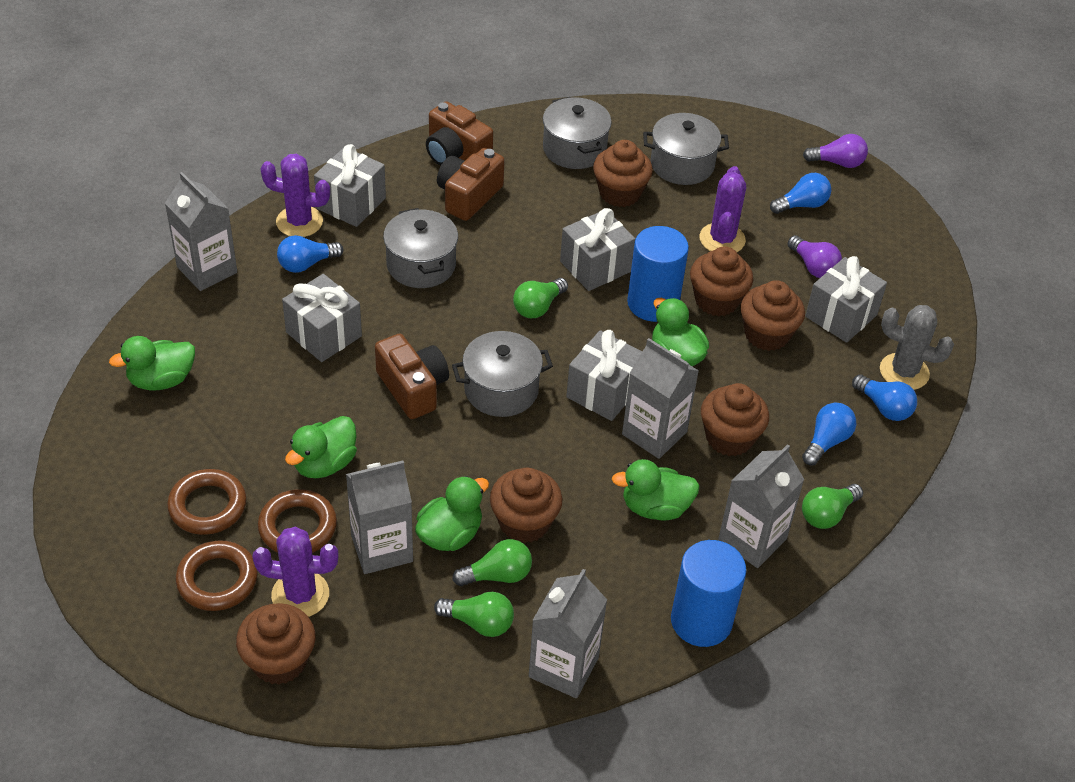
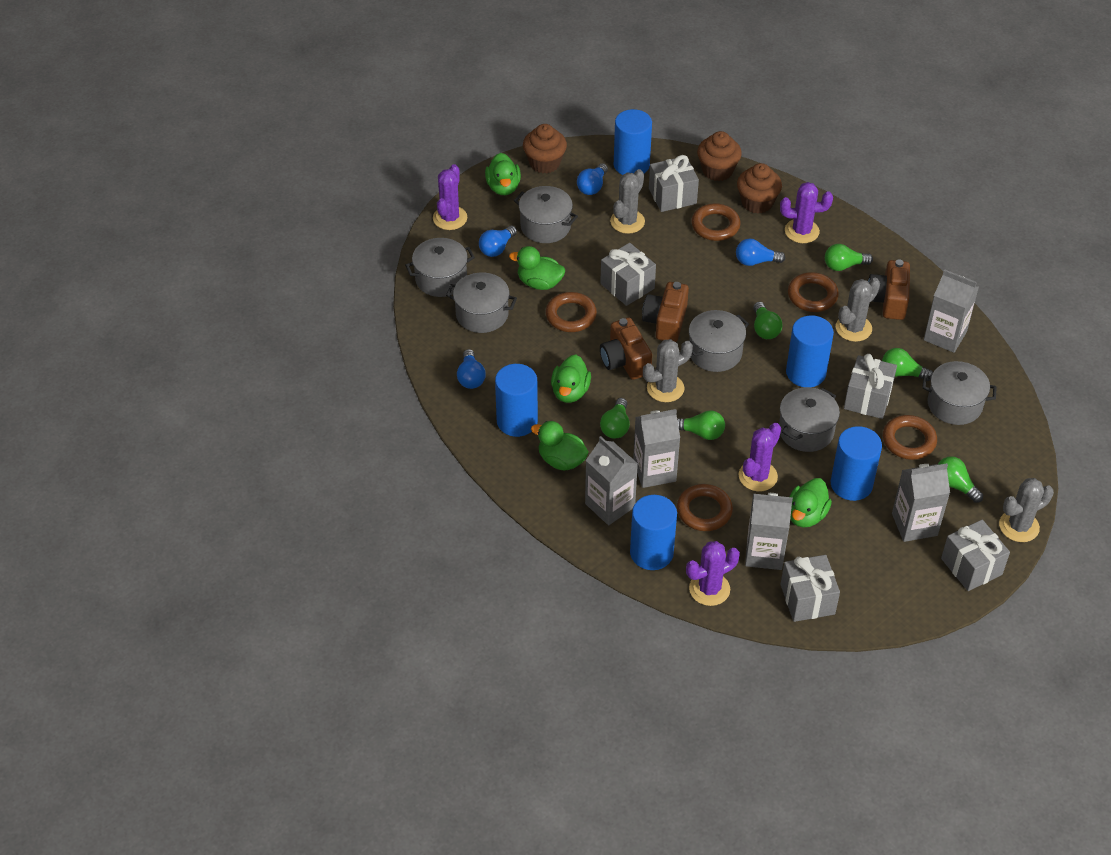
blue cylinder: 2 -> 5
brown cupcake: 6 -> 3
brown ring: 3 -> 5
green light bulb: 4 -> 6
grey cactus: 1 -> 4
grey pot: 4 -> 6
purple cactus: 3 -> 4
purple light bulb: 2 -> 0

